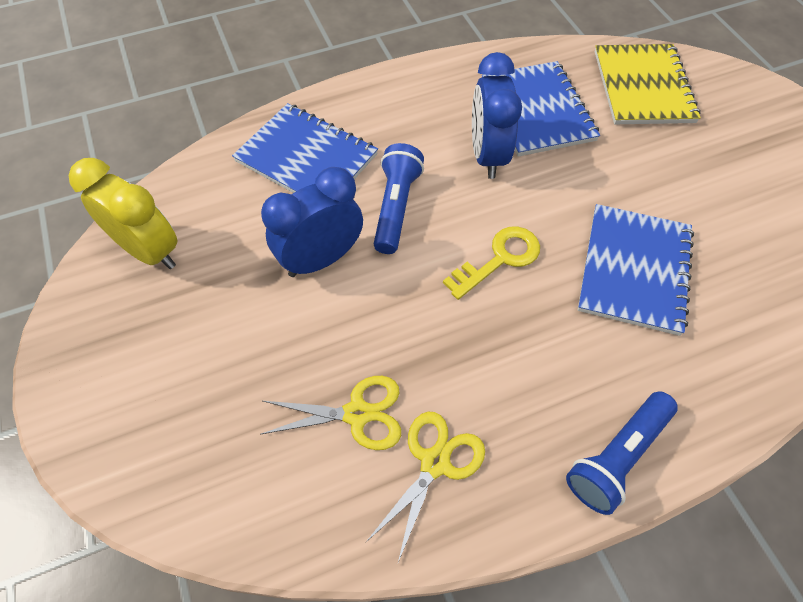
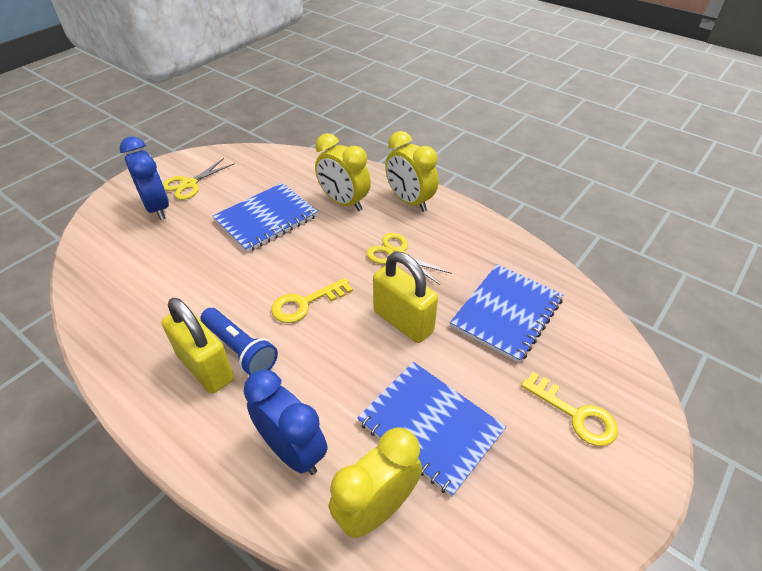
blue flashlight: 2 -> 1
yellow clock: 1 -> 3
yellow key: 1 -> 2
yellow notebook: 1 -> 0
yellow padlock: 0 -> 2

